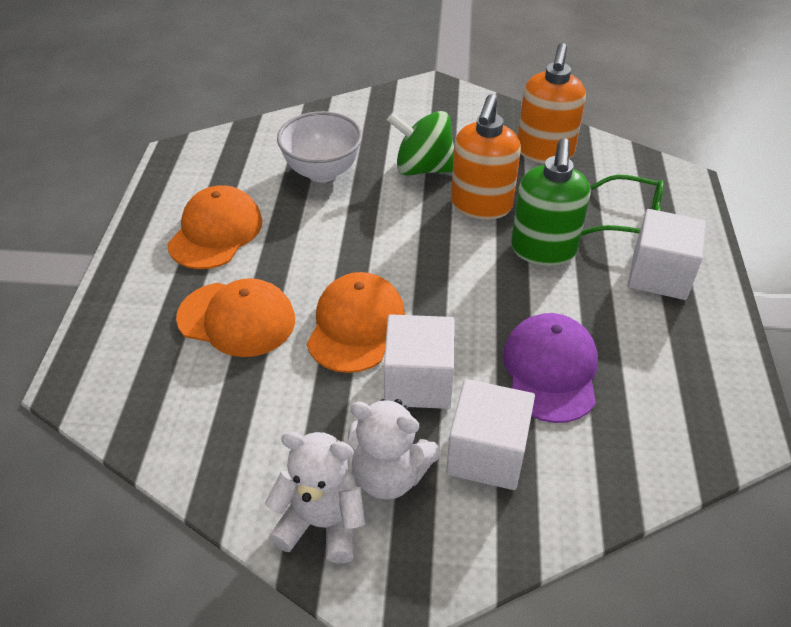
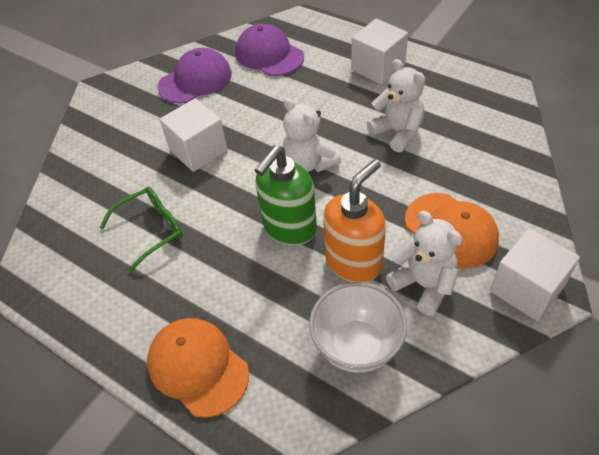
green spinning top: 1 -> 0
orange cap: 3 -> 2
orange soap dispenser: 2 -> 1
purple cap: 1 -> 2
white teddy bear: 2 -> 3

